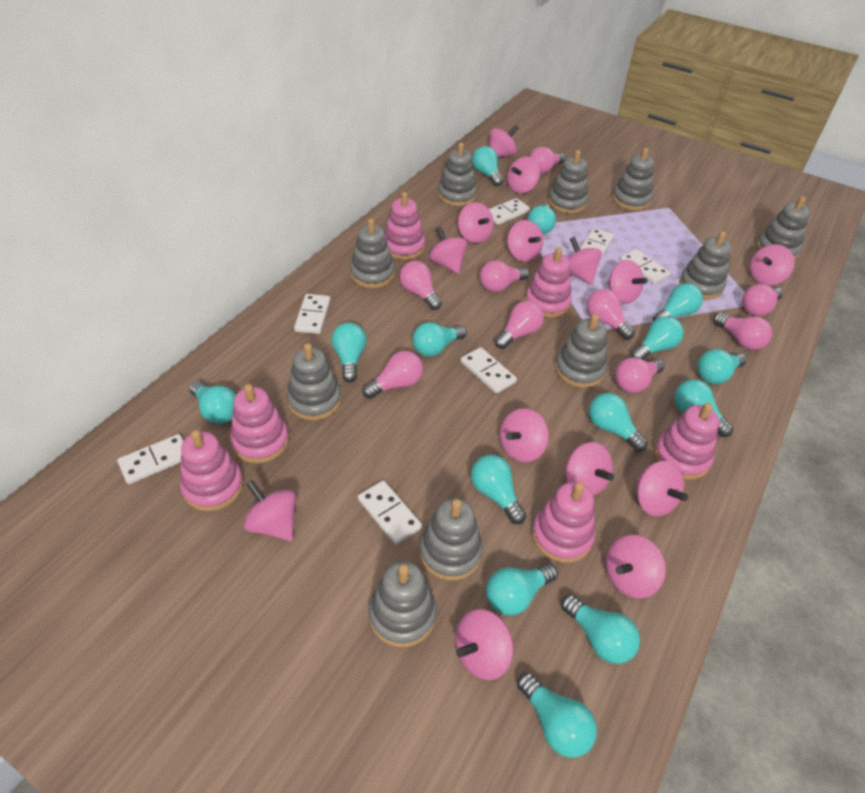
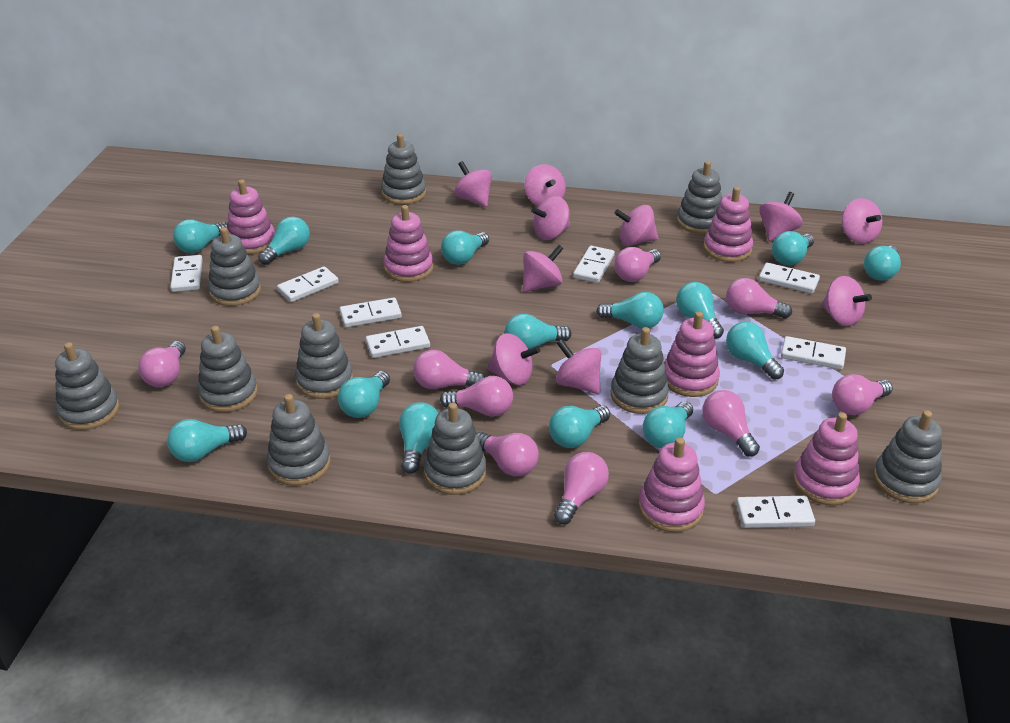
pink spinning top: 14 -> 10
white domino: 7 -> 8

